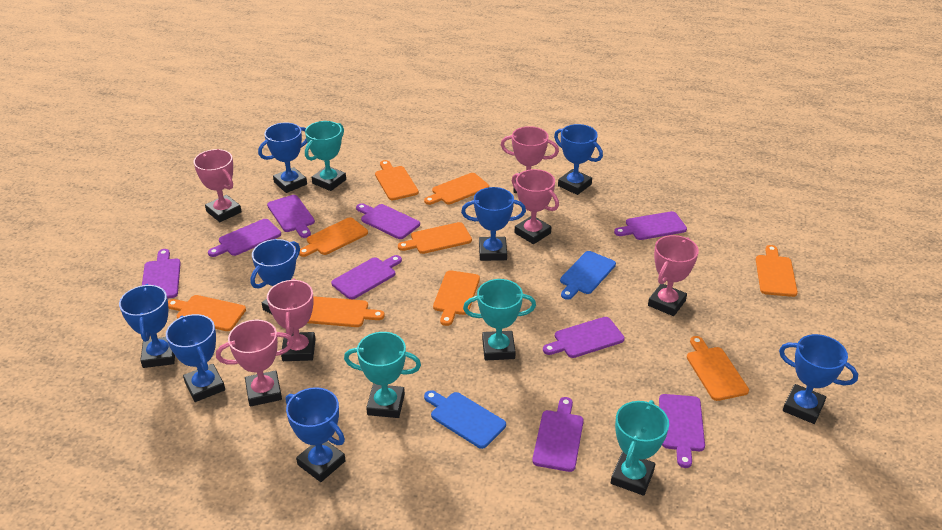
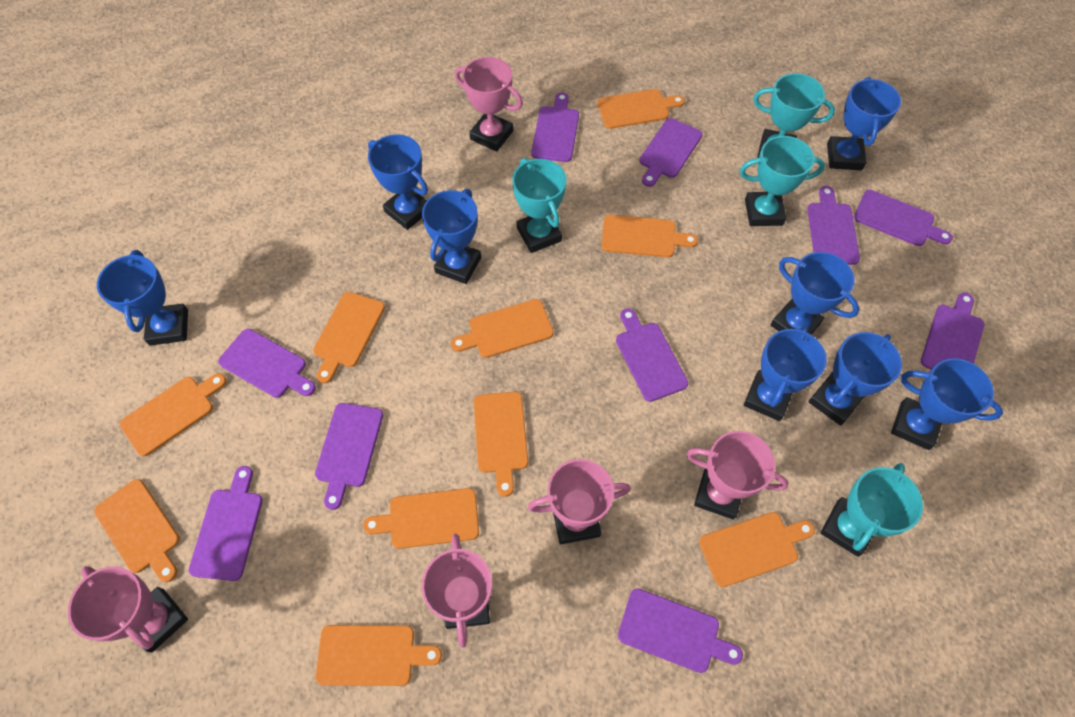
blue cutting board: 2 -> 0
orange cutting board: 9 -> 10
pink trophy: 6 -> 5
purple cutting board: 9 -> 10

